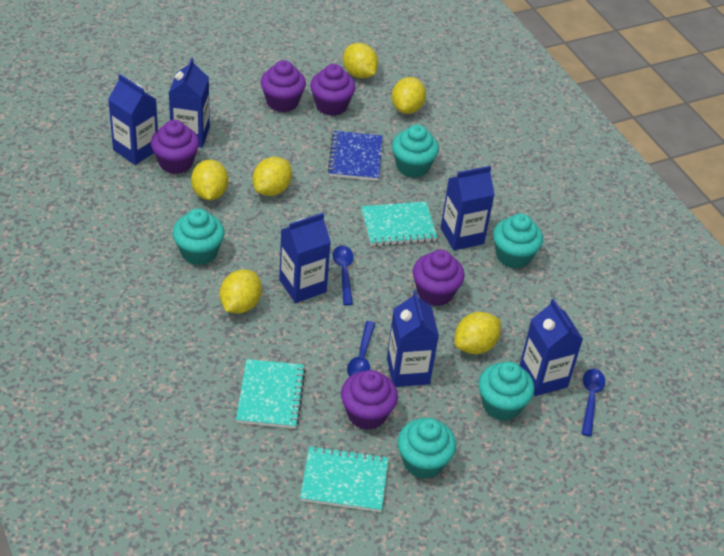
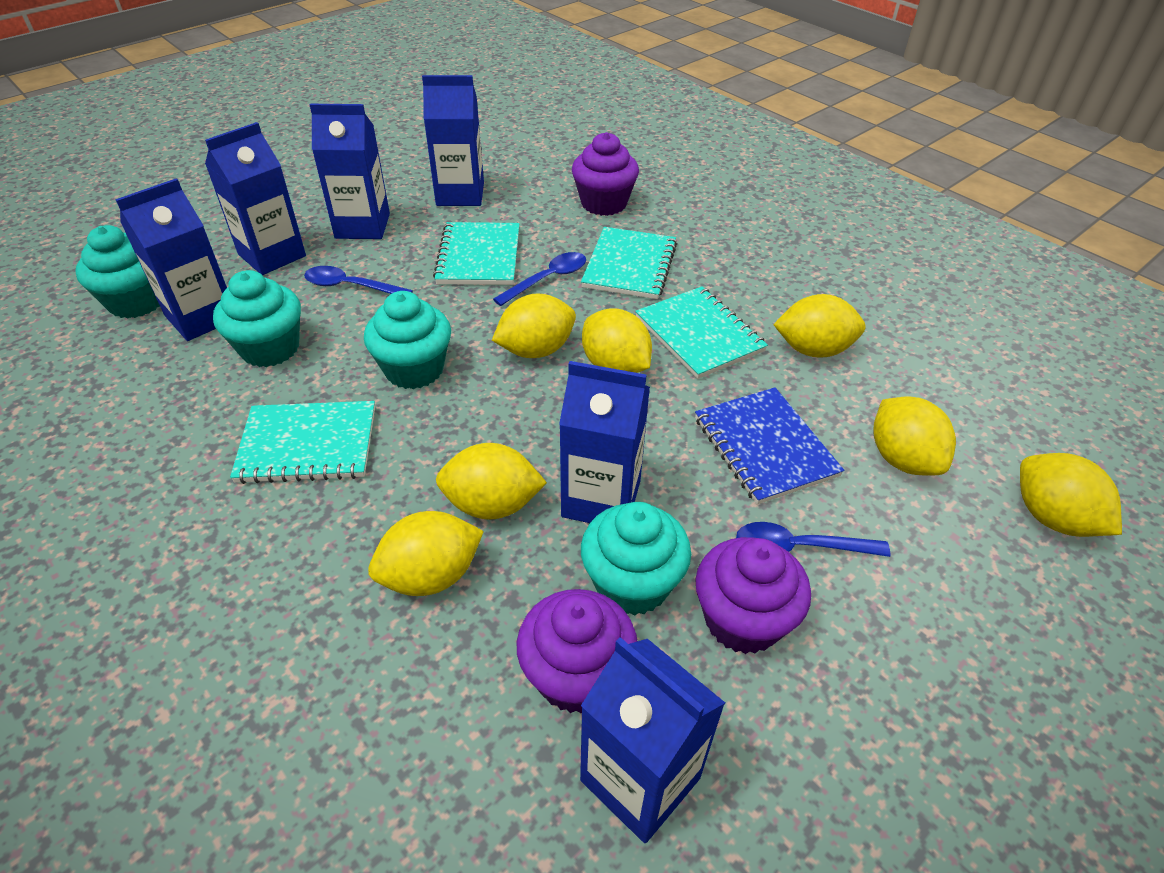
purple cupcake: 5 -> 3
turquoise cupcake: 5 -> 4
turquoise notebook: 3 -> 4
yellow lemon: 6 -> 7

